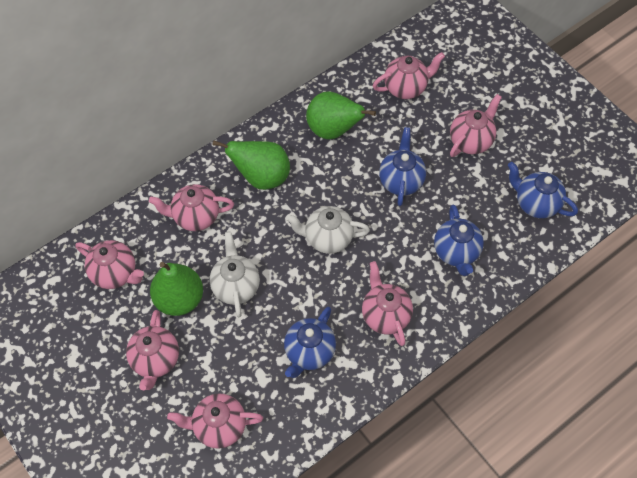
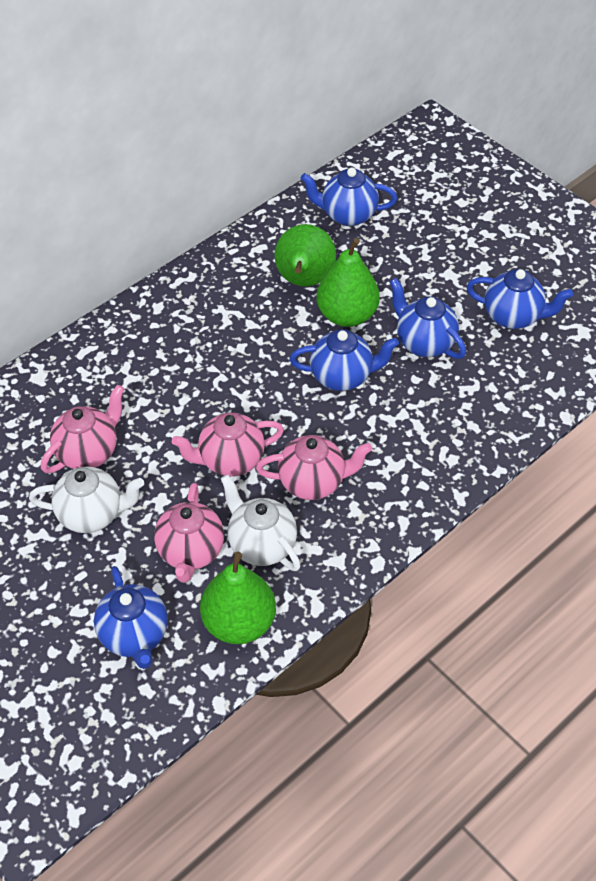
blue teapot: 4 -> 5
pink teapot: 7 -> 4

